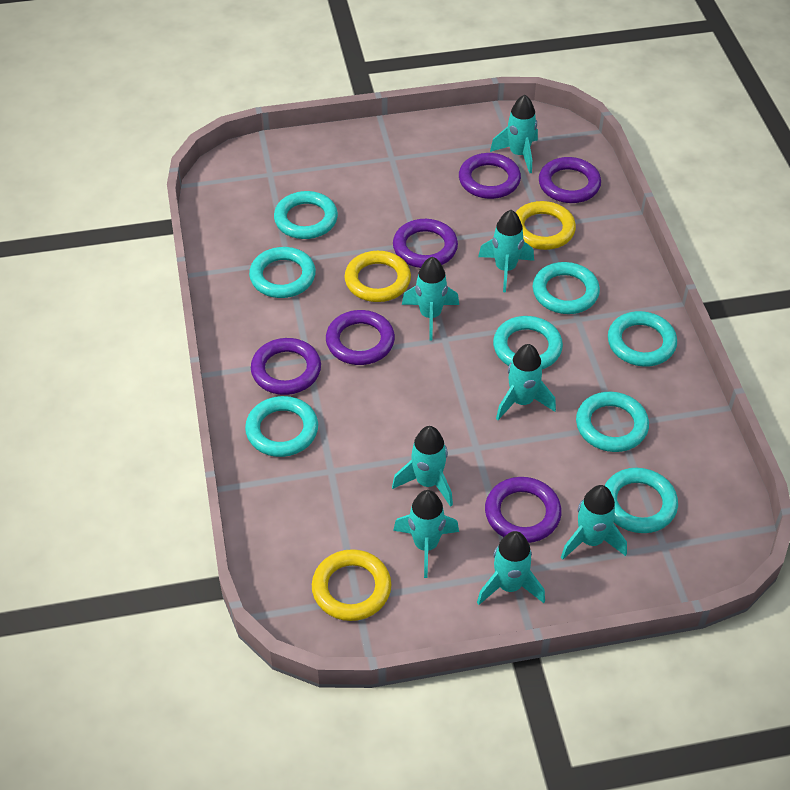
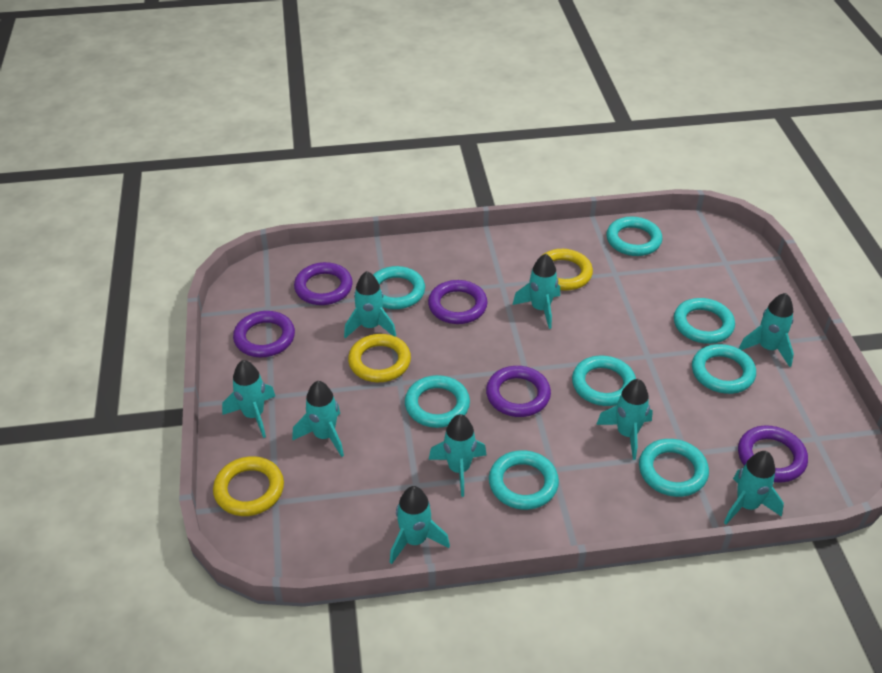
purple ring: 6 -> 5
turquoise rocket: 8 -> 9

